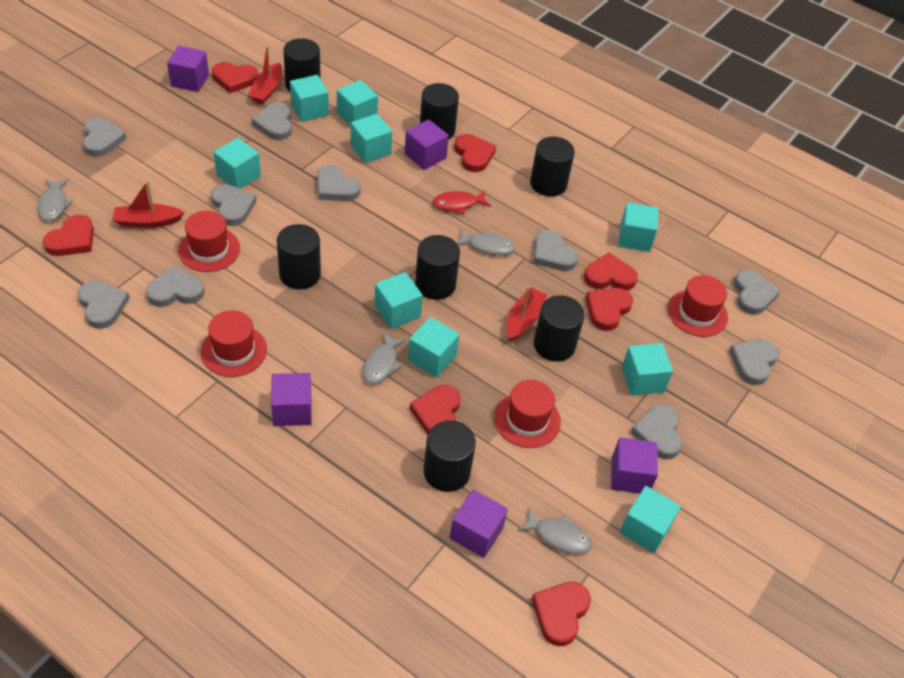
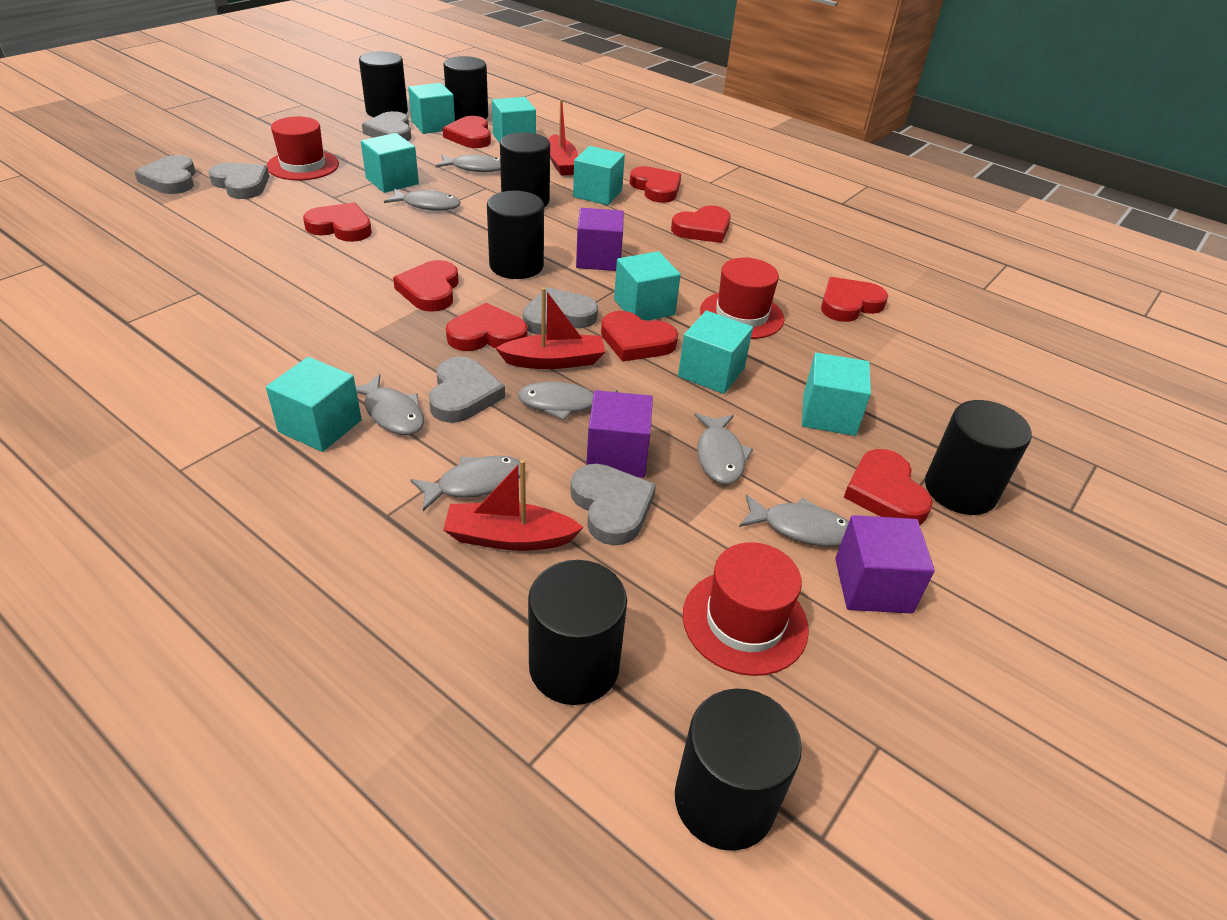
grey fish: 4 -> 7
grey heart: 10 -> 6
purple cube: 5 -> 3
red fish: 1 -> 0
red hat: 4 -> 3
red heart: 7 -> 9
turquoise cube: 9 -> 8

